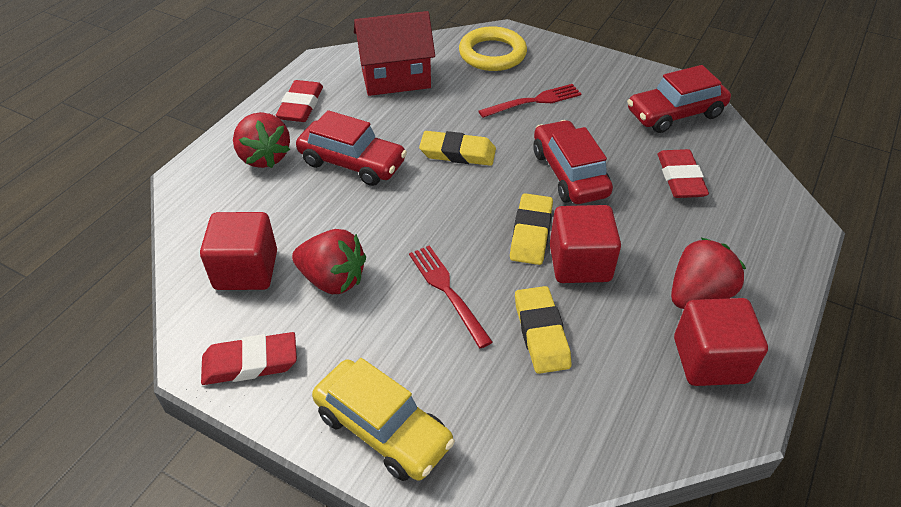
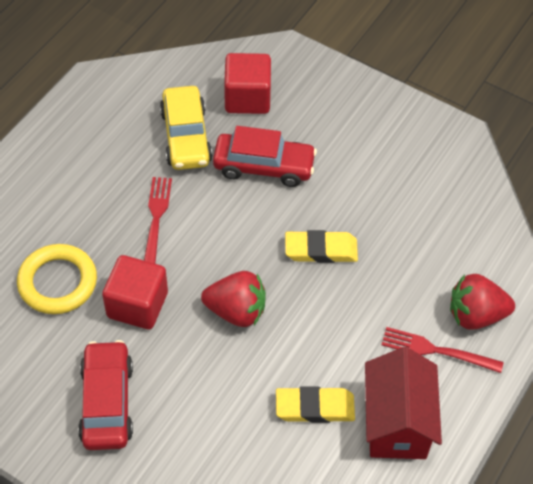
red car: 3 -> 2
red cube: 3 -> 2
red eraser: 3 -> 0
red strawberry: 3 -> 2
yellow eraser: 3 -> 2

